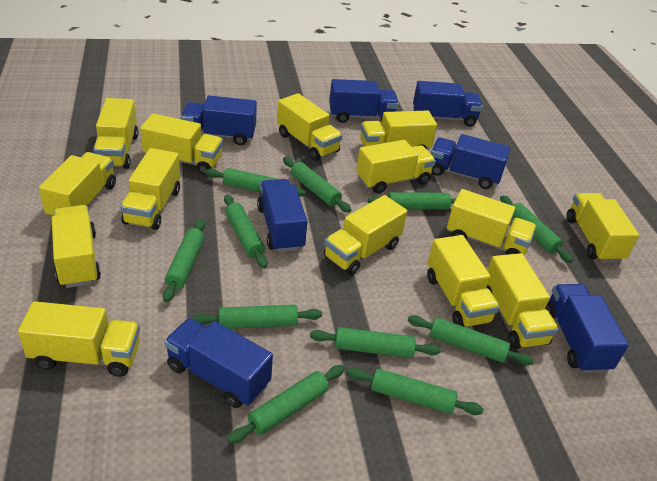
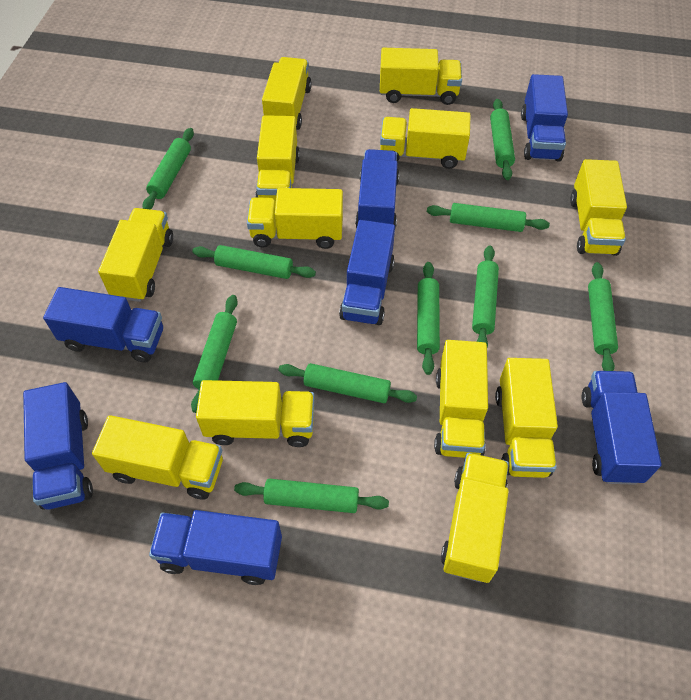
green rolling pin: 11 -> 10
yellow truck: 14 -> 12

